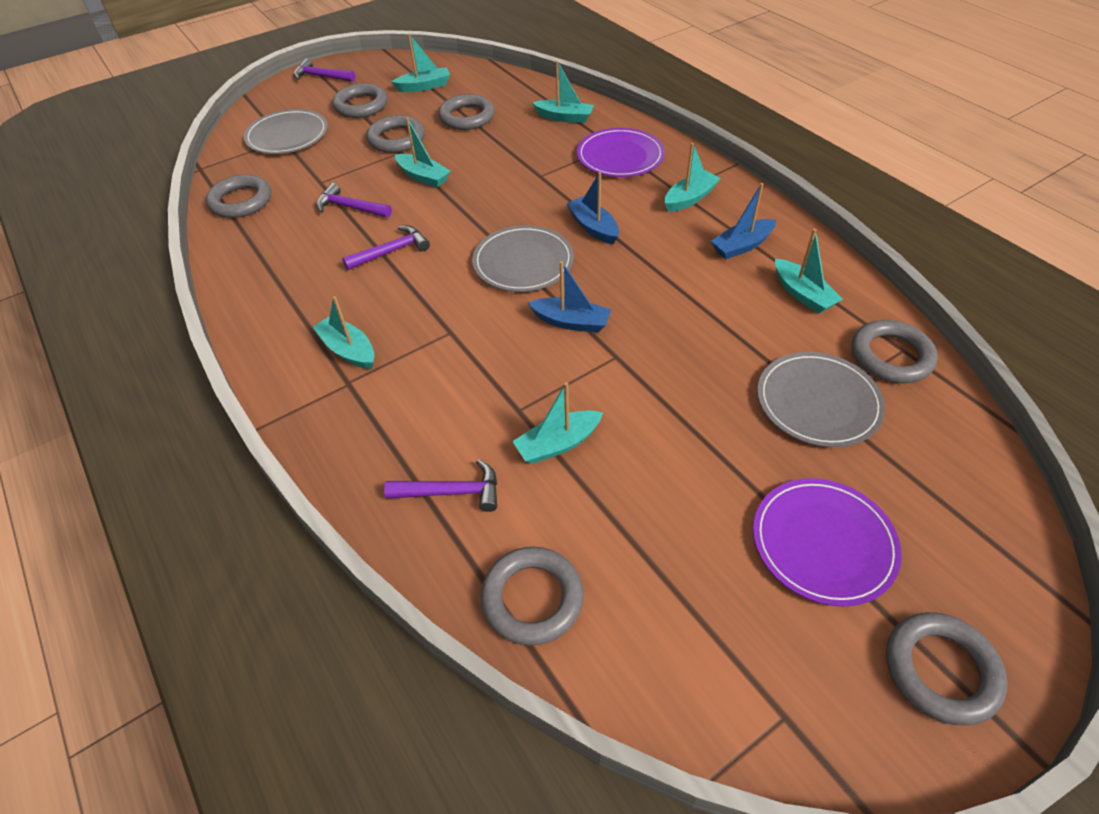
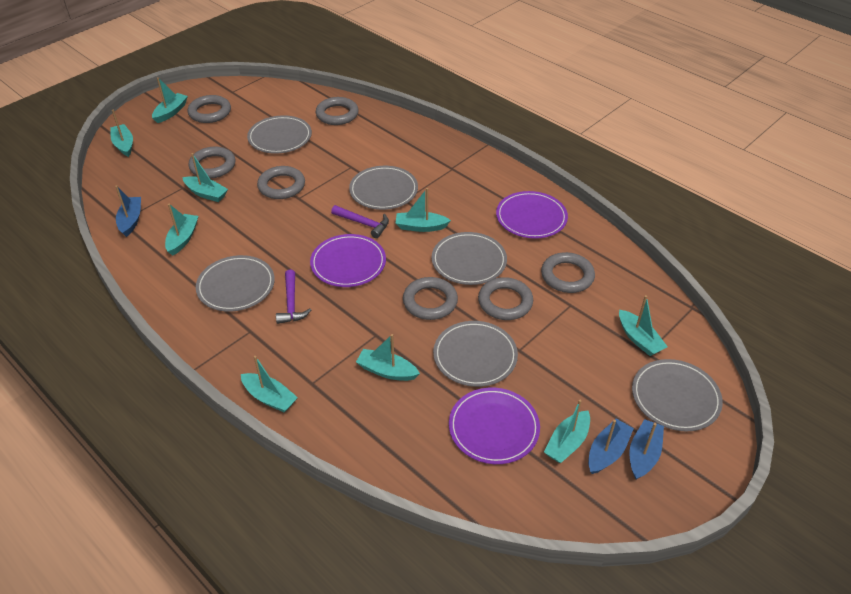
grey plate: 3 -> 6
purple hammer: 4 -> 2
purple plate: 2 -> 3
turquoise boat: 7 -> 9

